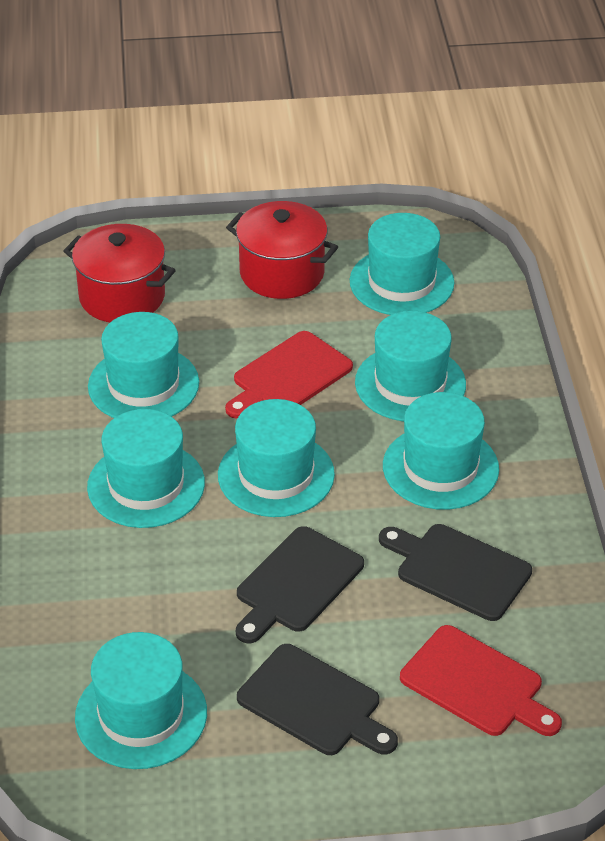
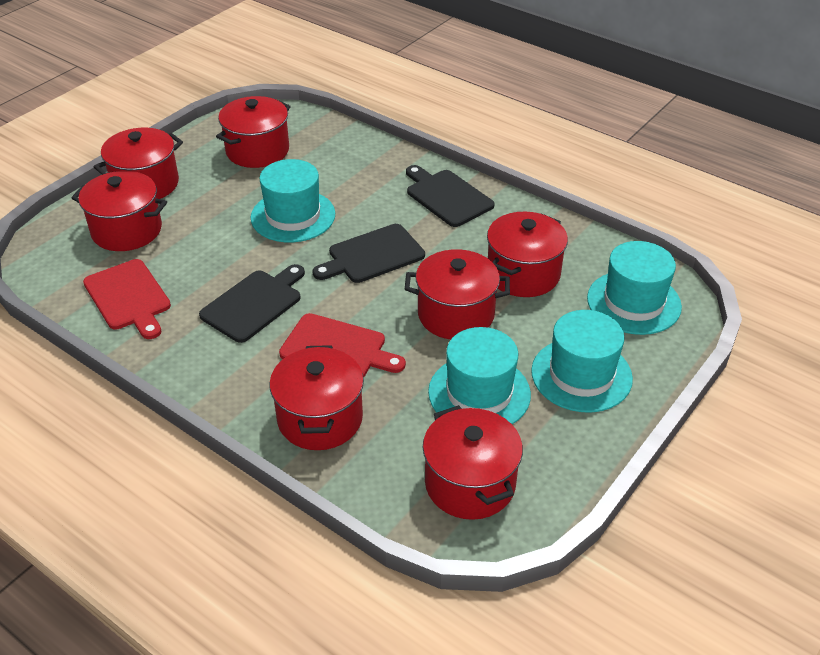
red pot: 2 -> 7
turquoise hat: 7 -> 4

